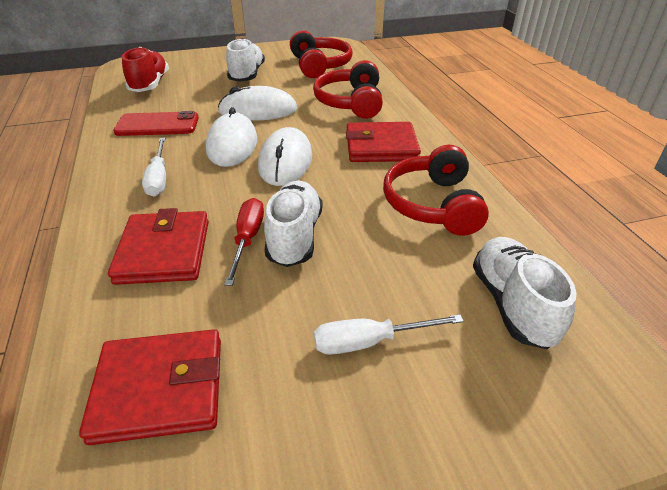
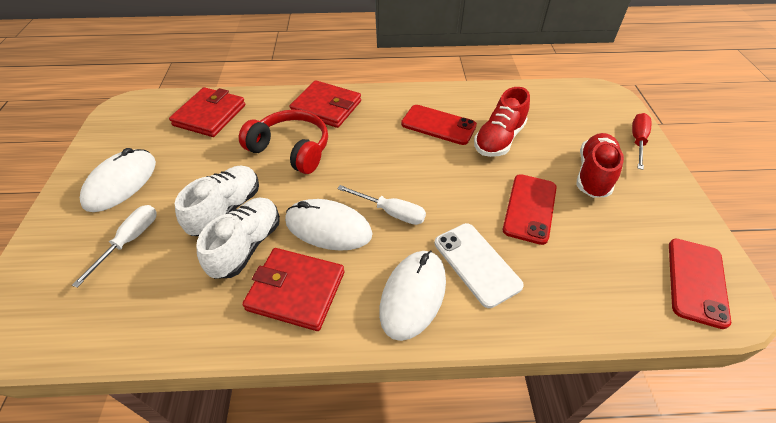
red headphones: 3 -> 1
red phone: 1 -> 3
red shoe: 1 -> 2
white phone: 0 -> 1
white shoe: 3 -> 2

